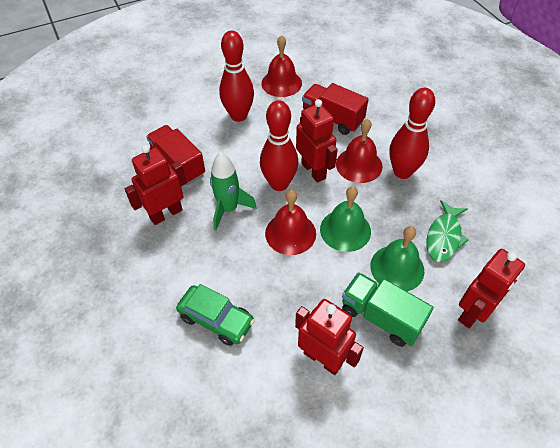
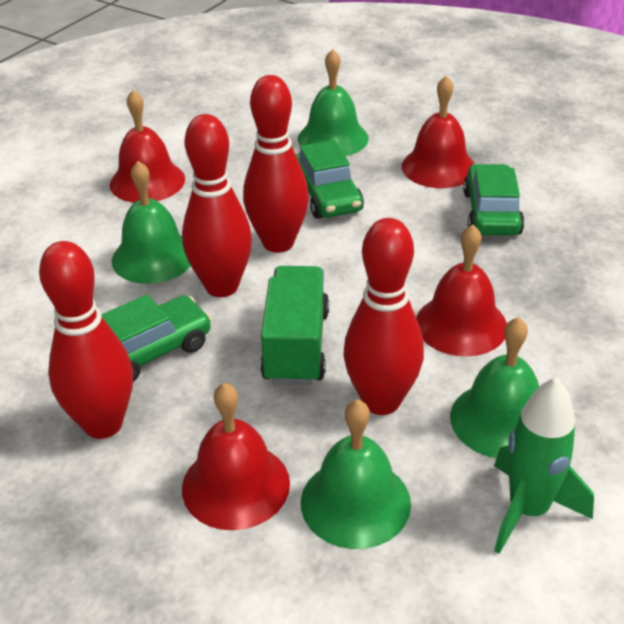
green bell: 2 -> 4
green car: 1 -> 3
green fish: 1 -> 0
red bell: 3 -> 4
red bowling pin: 3 -> 4
red robot: 4 -> 0
red truck: 2 -> 0

